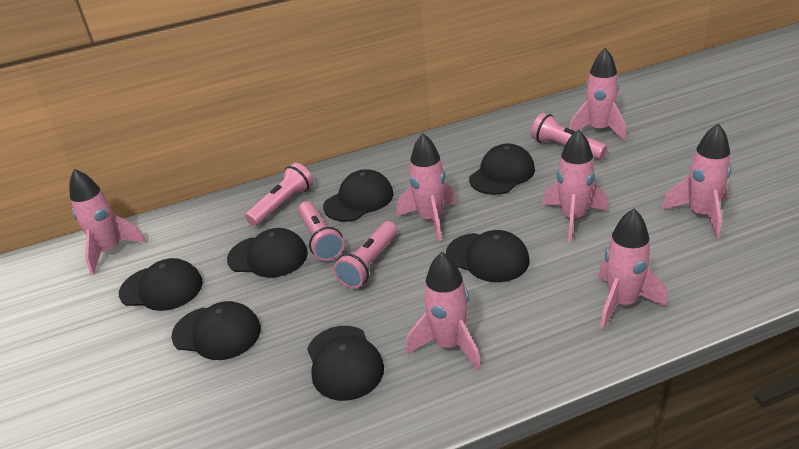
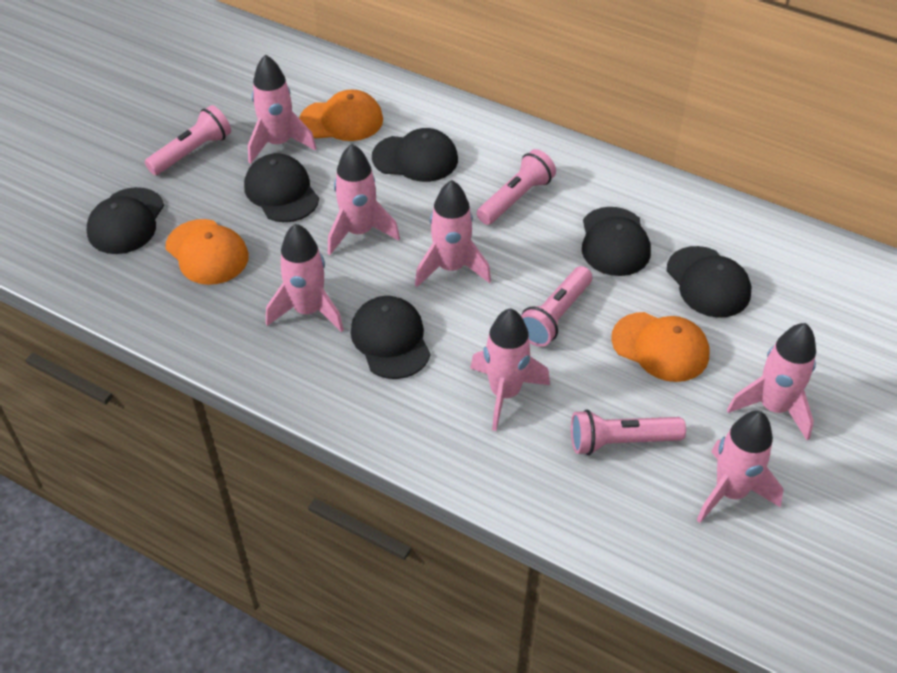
black cap: 7 -> 6
orange cap: 0 -> 3

